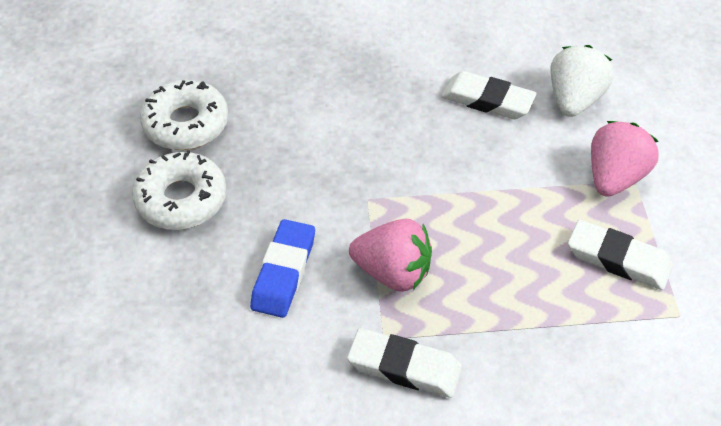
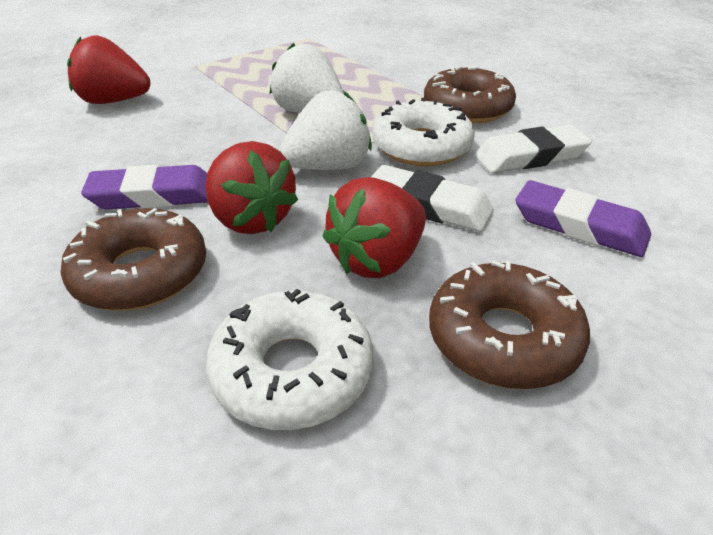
blue eraser: 1 -> 0
brown donut: 0 -> 3
pink strawberry: 2 -> 0
purple eraser: 0 -> 2
red strawberry: 0 -> 3
white eraser: 3 -> 2
white strawberry: 1 -> 2

